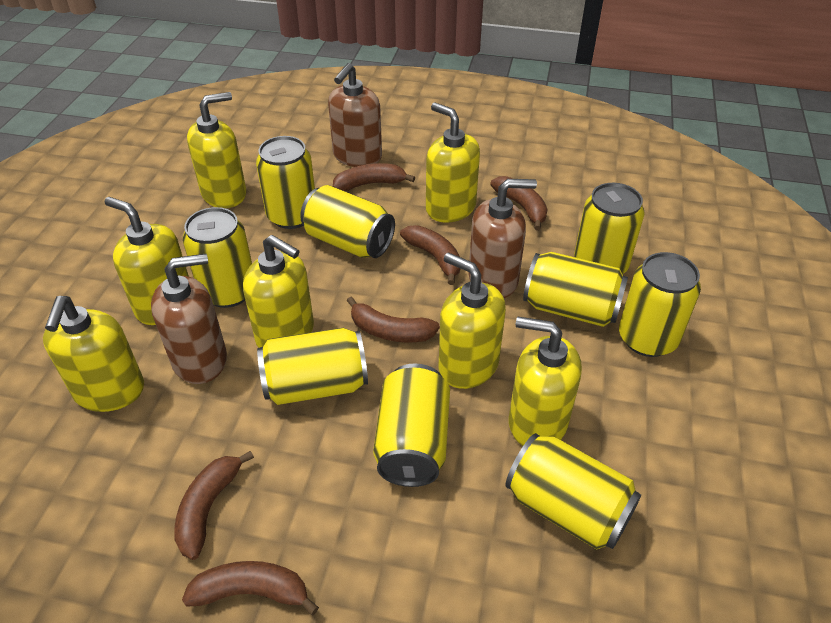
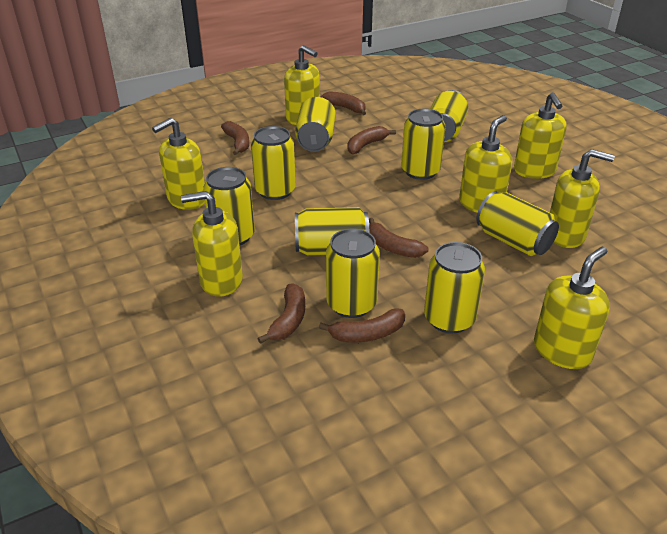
brown soap dispenser: 3 -> 0

